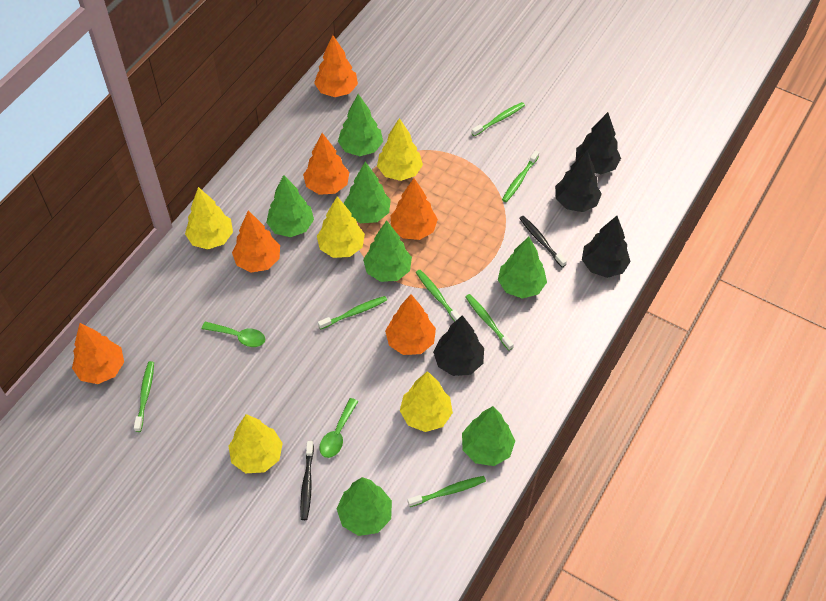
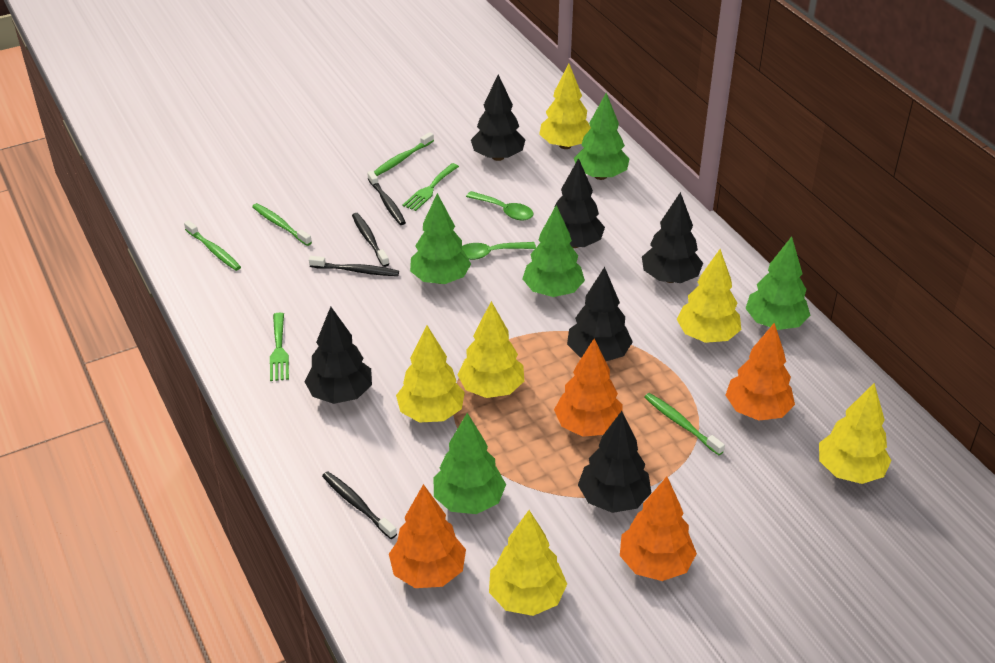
black toothbrush: 2 -> 4
black tree: 4 -> 6
green fork: 0 -> 2
green toothbrush: 7 -> 4
green tree: 7 -> 5
orange tree: 6 -> 4
yellow tree: 5 -> 6

